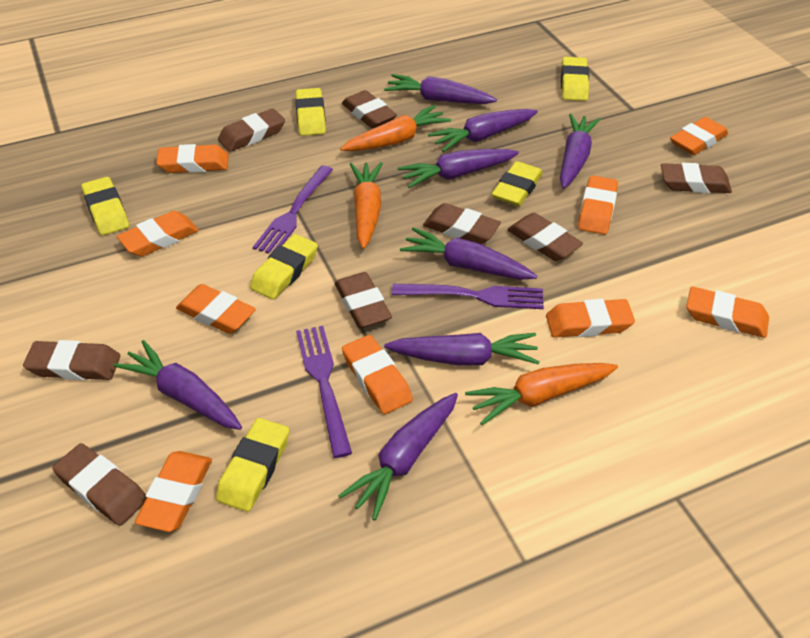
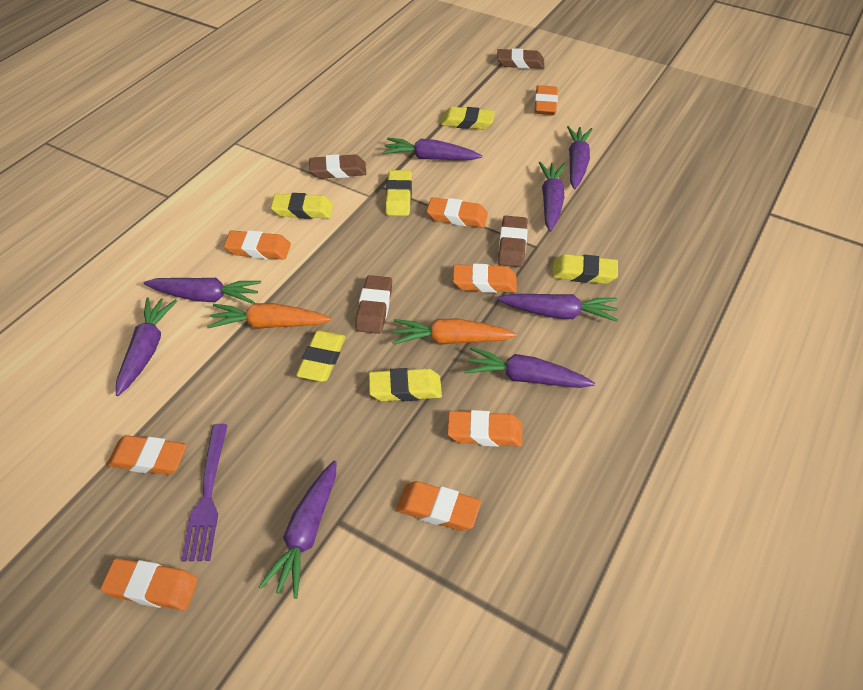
brown eraser: 8 -> 4
orange carrot: 3 -> 2
orange eraser: 9 -> 8
purple fork: 3 -> 1

